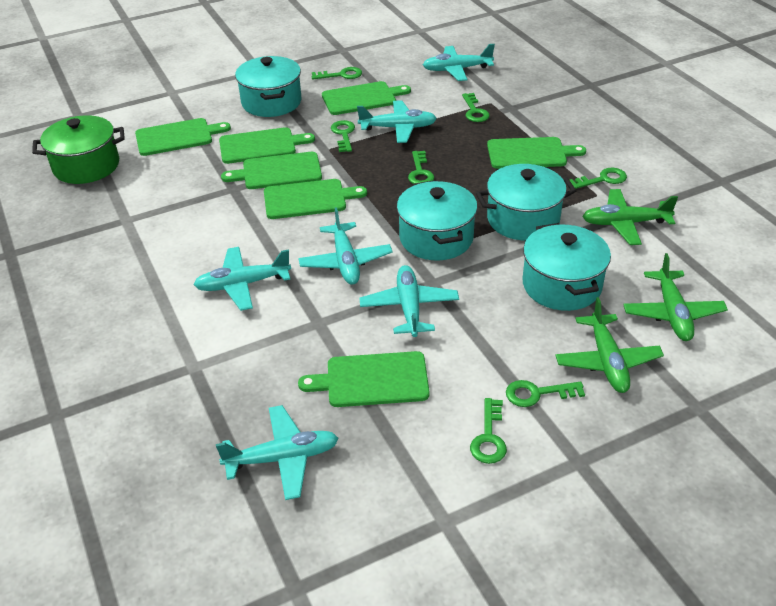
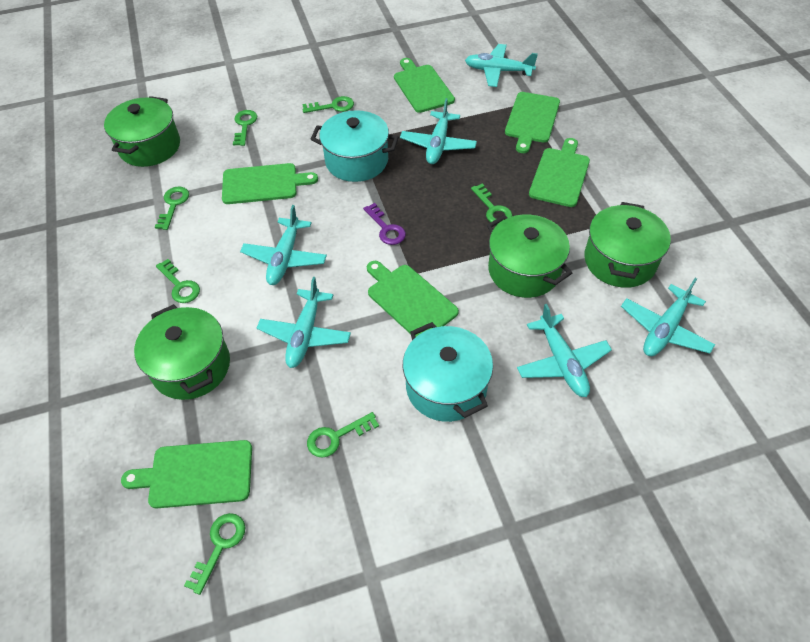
green cutting board: 7 -> 6
green plane: 3 -> 0
green pot: 1 -> 4
purple key: 0 -> 1
turquoise pot: 4 -> 2

